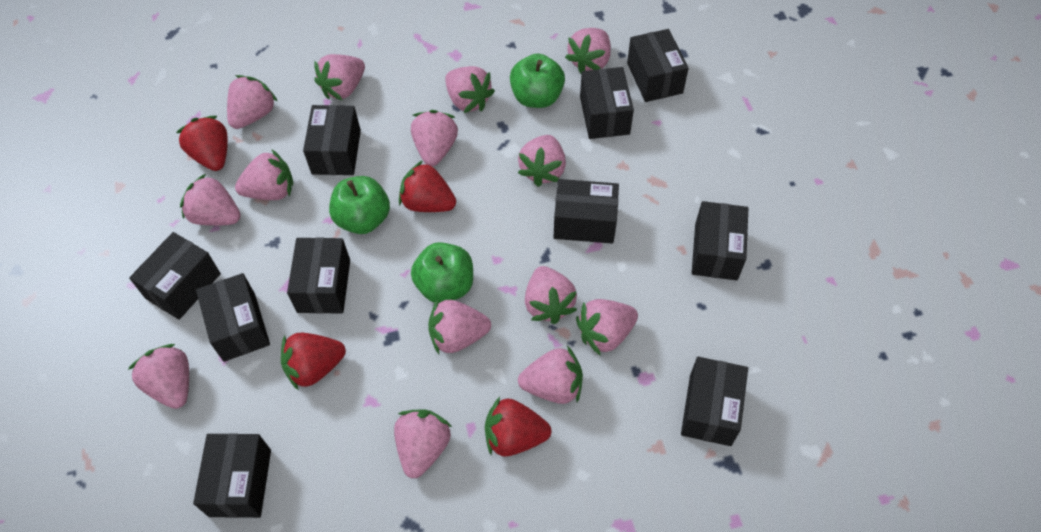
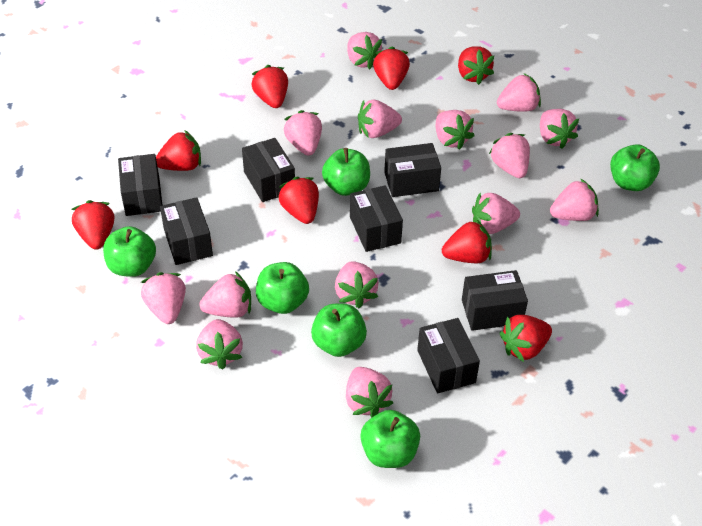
black box: 10 -> 7
green apple: 3 -> 6
red strawberry: 4 -> 8

